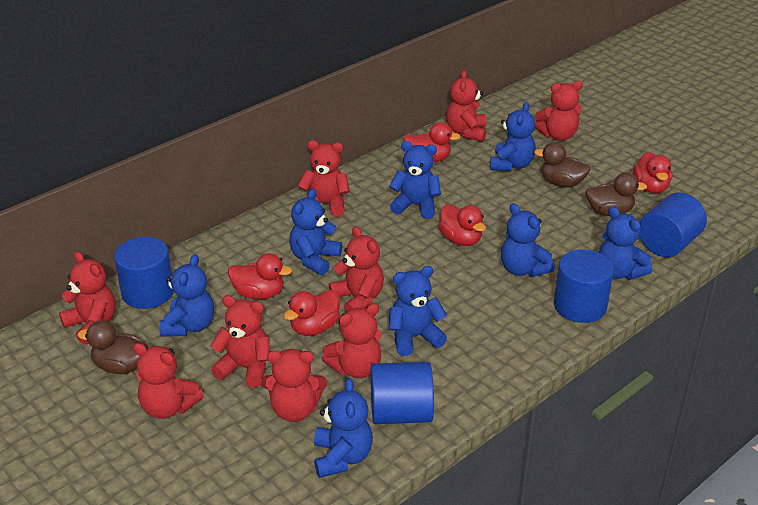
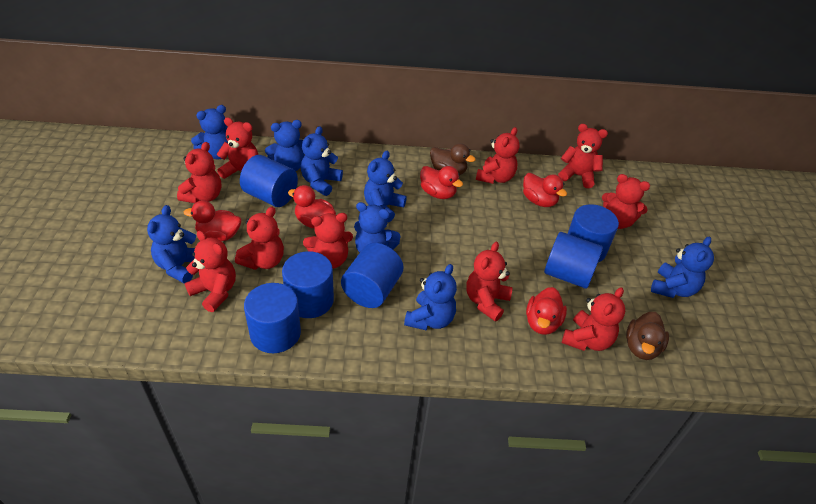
blue cylinder: 4 -> 6
brown duck: 3 -> 2
red teddy bear: 9 -> 10

